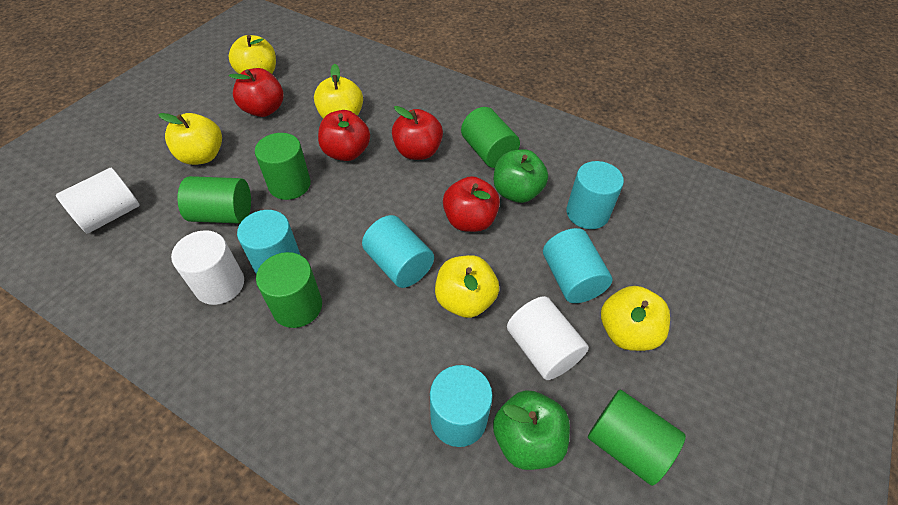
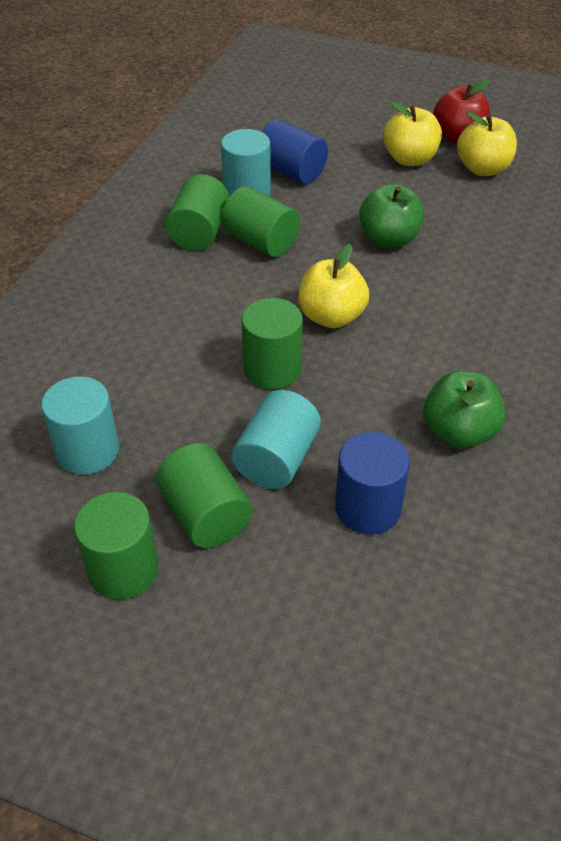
blue cylinder: 0 -> 2
red apple: 4 -> 1
turquoise cylinder: 5 -> 3
white cylinder: 3 -> 0
yellow apple: 5 -> 3

